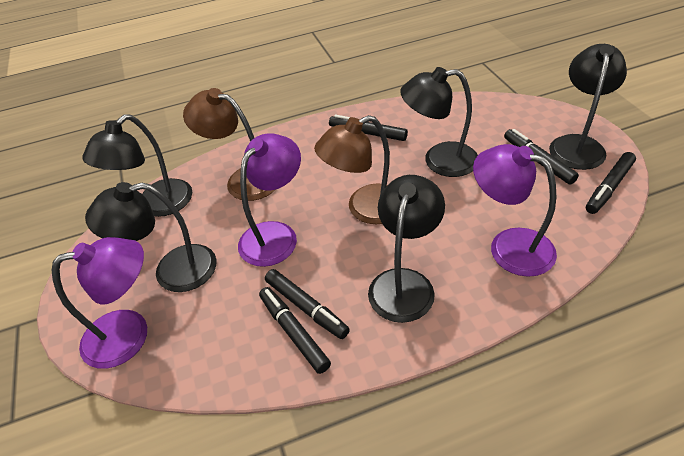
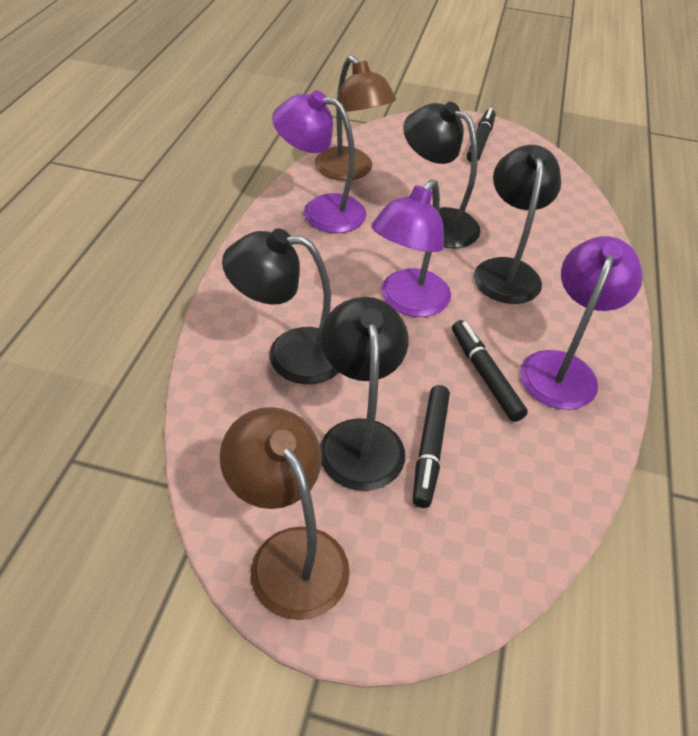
black lamp: 5 -> 4
black marker: 5 -> 3

